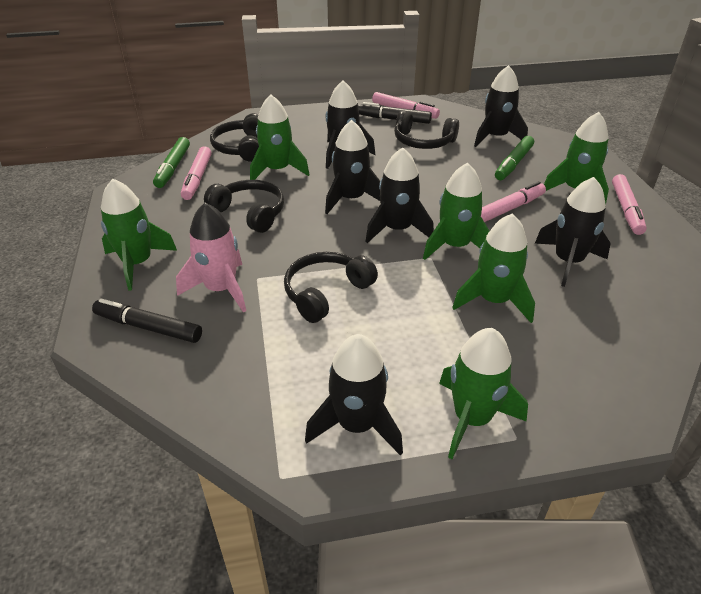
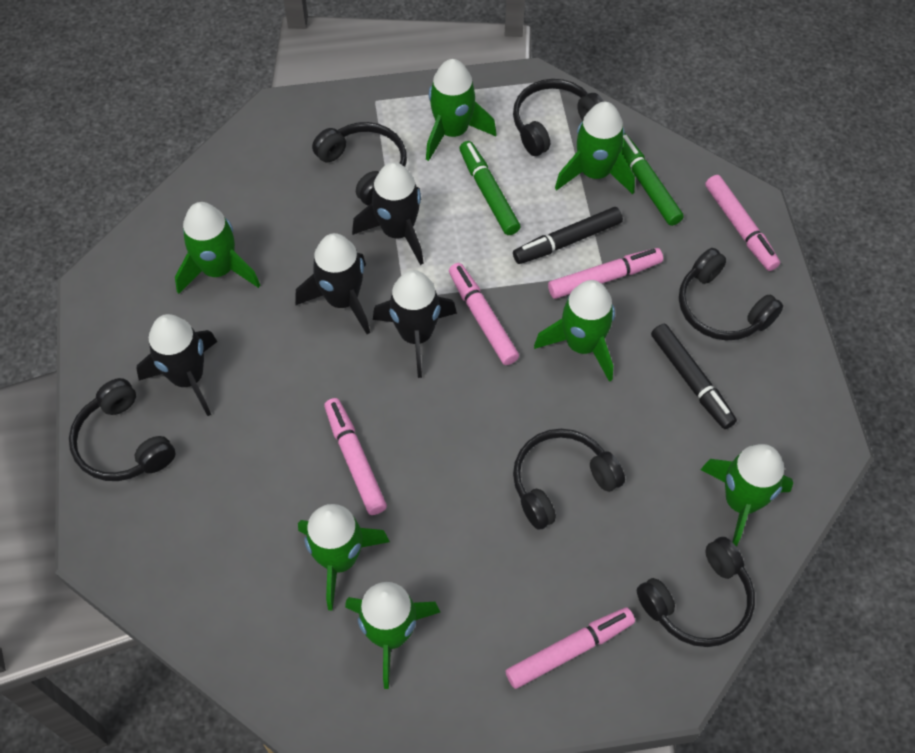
black headphones: 4 -> 6
black rocket: 6 -> 4
green rocket: 6 -> 7
pink marker: 4 -> 5
pink rocket: 1 -> 0

